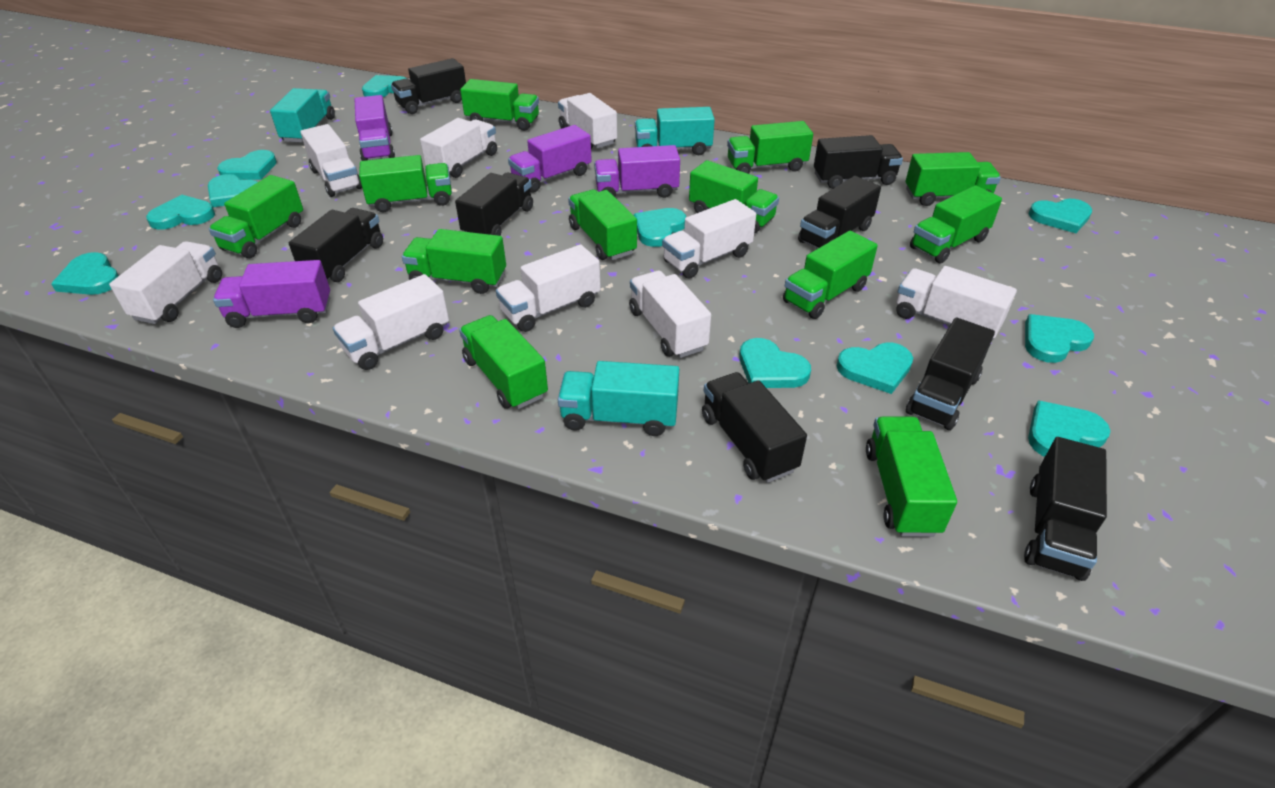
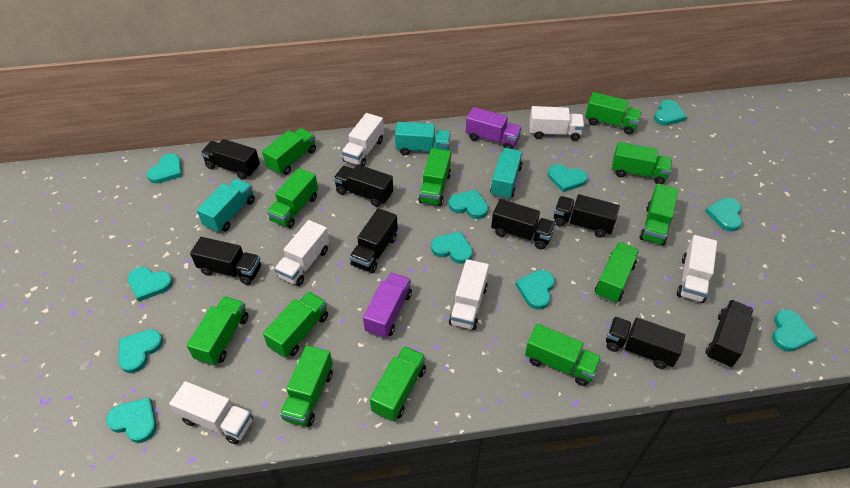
purple truck: 4 -> 2
white truck: 9 -> 6

